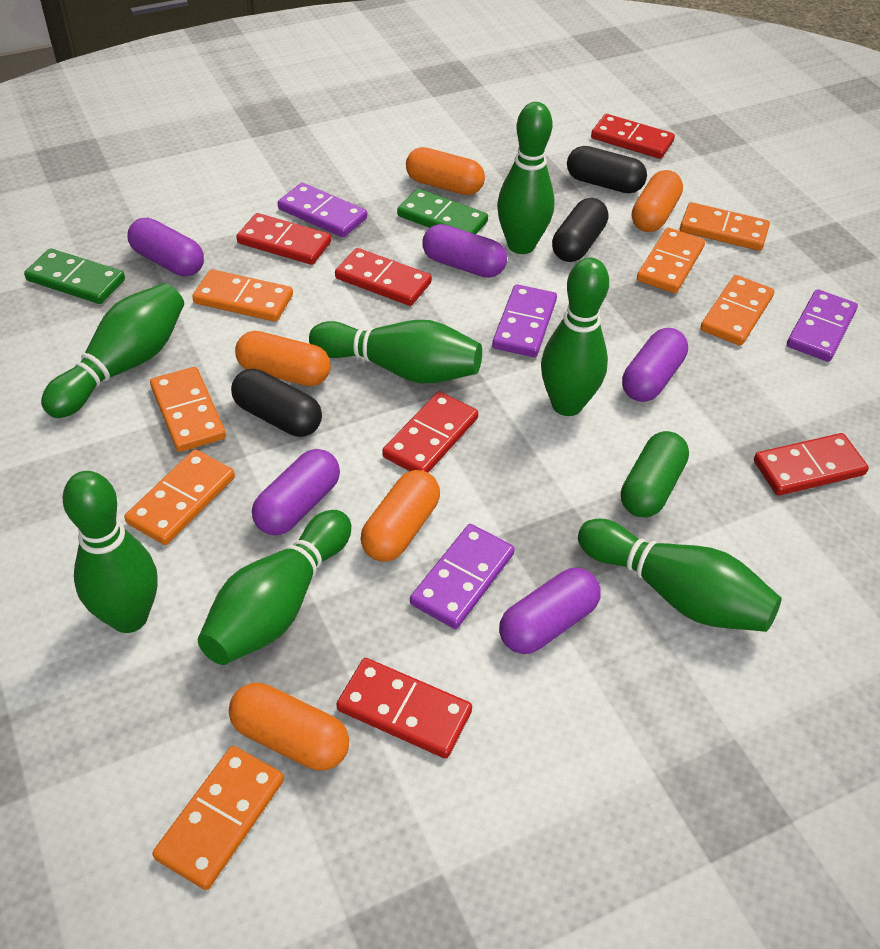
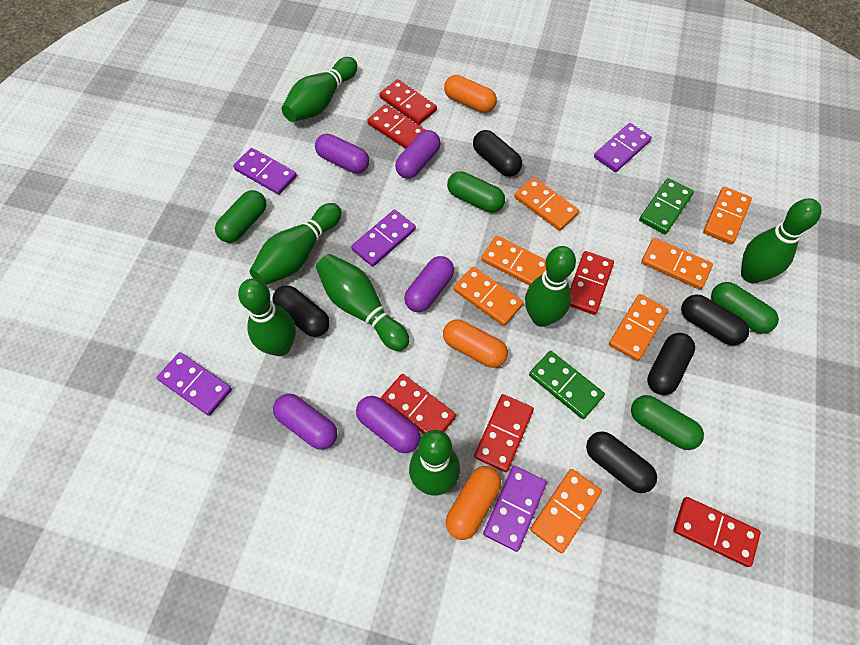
black capsule: 3 -> 5
green capsule: 1 -> 4
orange capsule: 5 -> 3
purple domino: 4 -> 5

